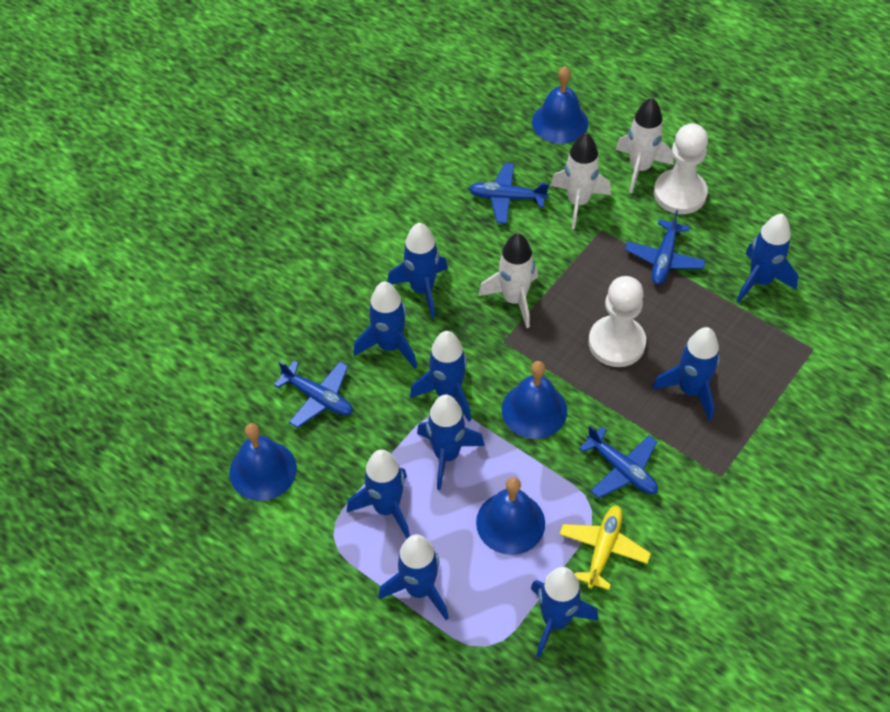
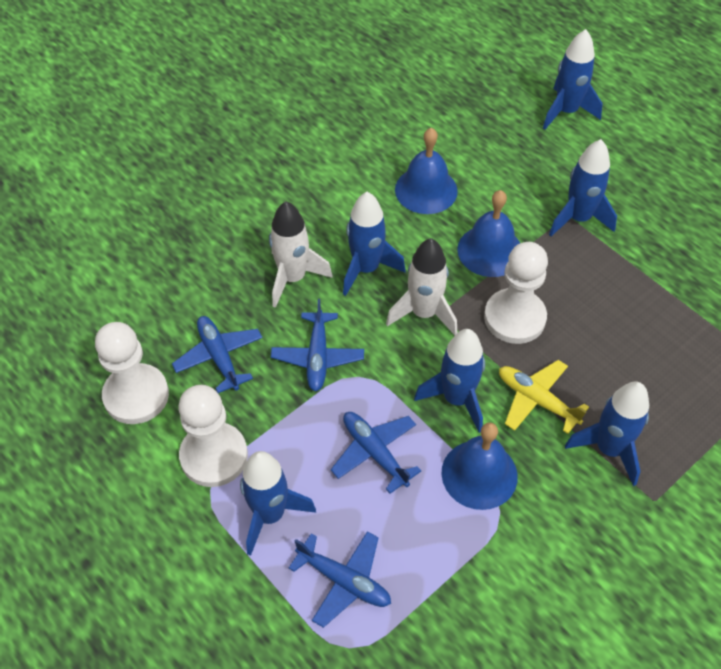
blue bell: 4 -> 3
blue rocket: 9 -> 6
white pawn: 2 -> 3
white rocket: 3 -> 2

